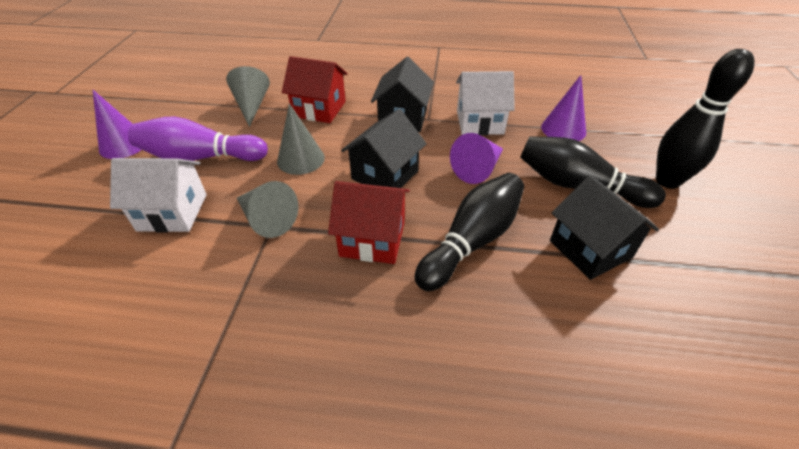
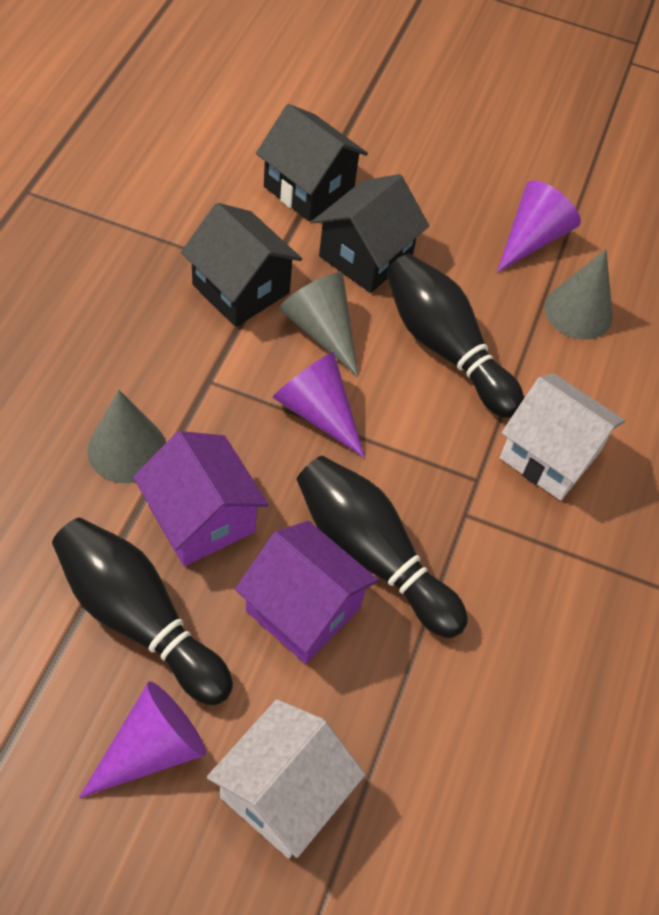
purple bowling pin: 1 -> 0
purple house: 0 -> 2
red house: 2 -> 0

